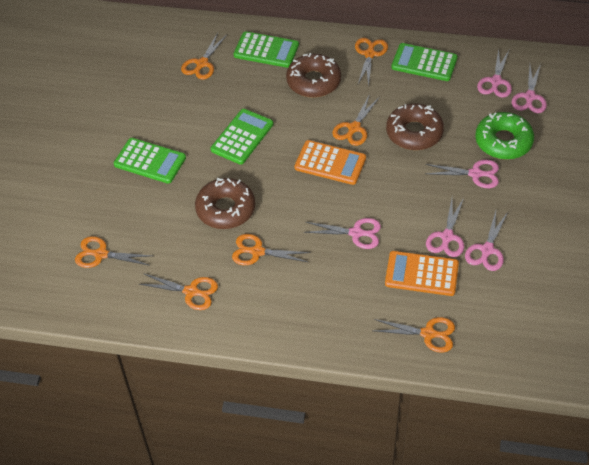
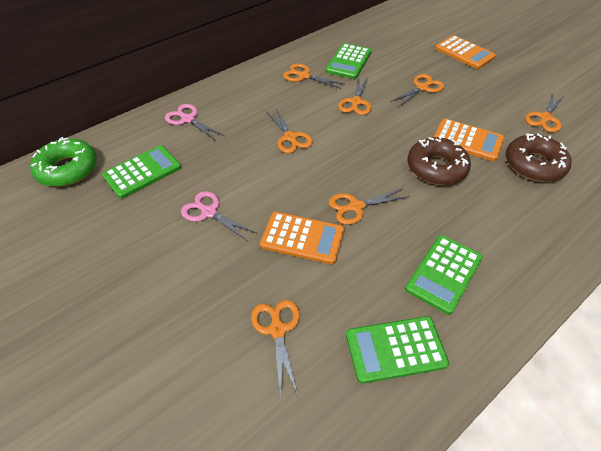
brown donut: 3 -> 2
orange calculator: 2 -> 3
pink scissors: 6 -> 2

